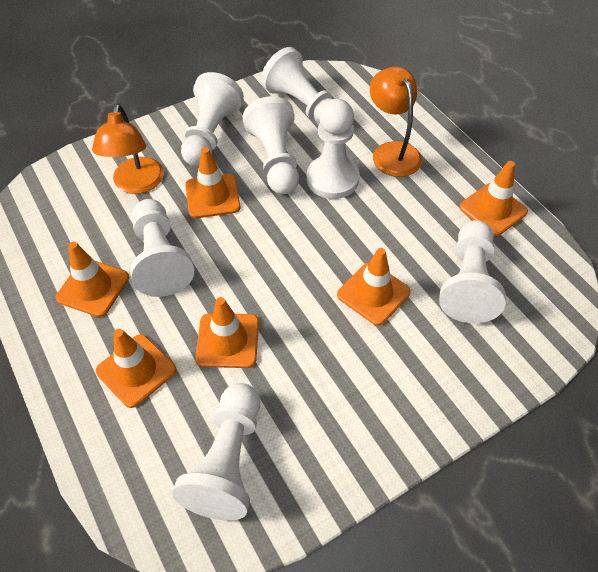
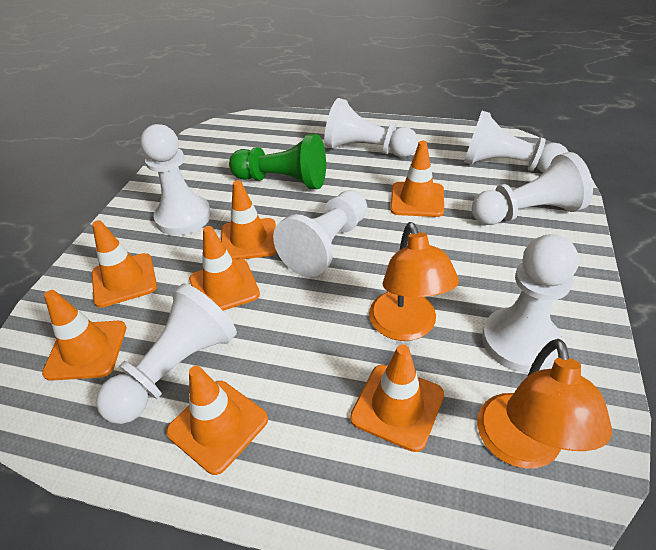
green pawn: 0 -> 1
orange traffic cone: 6 -> 7

